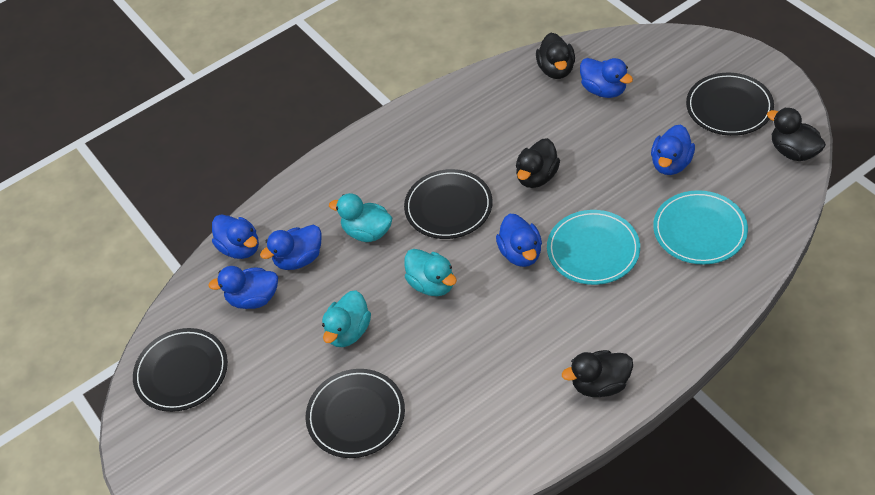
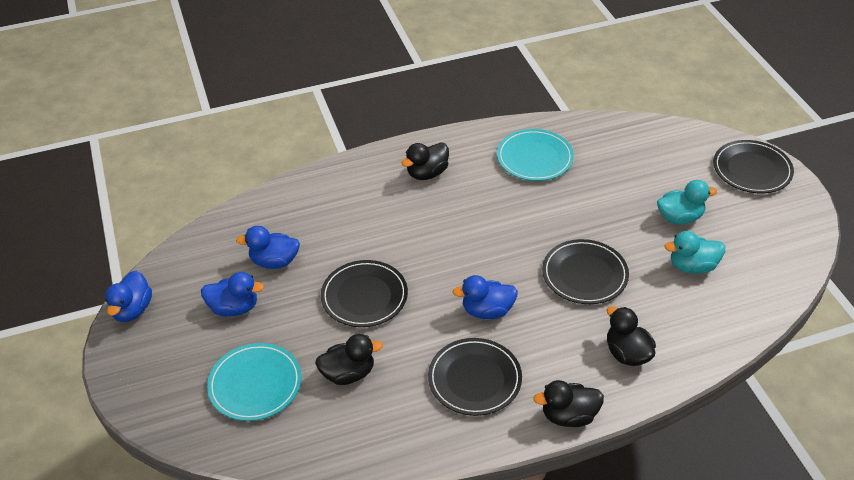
blue duck: 6 -> 4
turquoise duck: 3 -> 2

